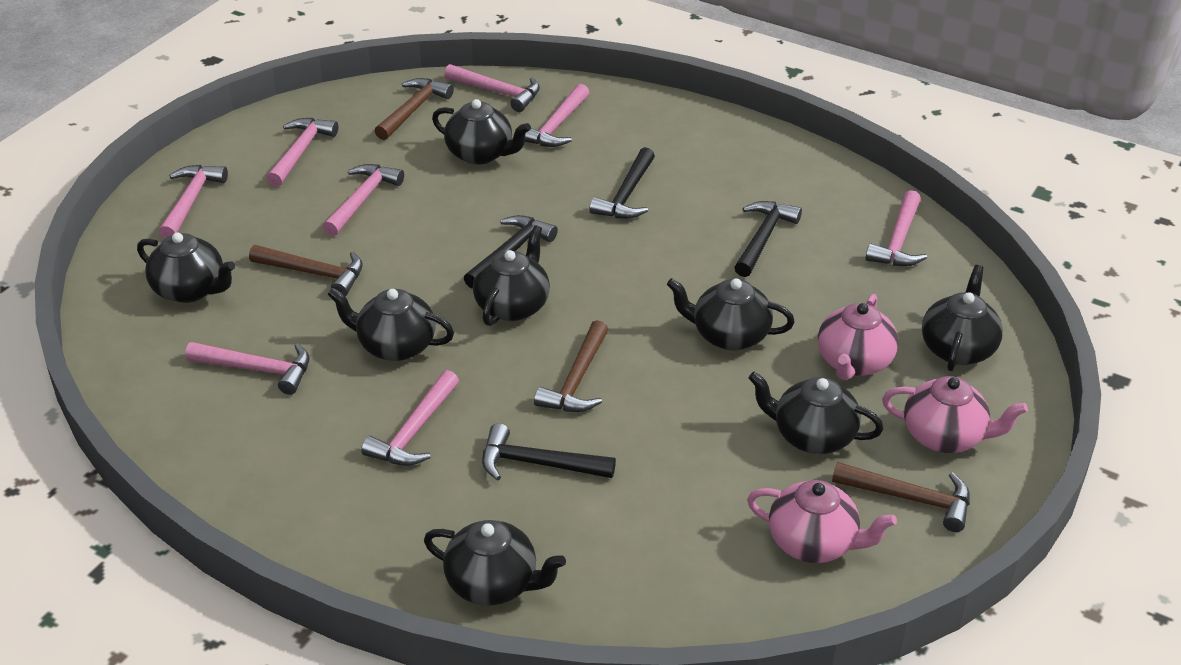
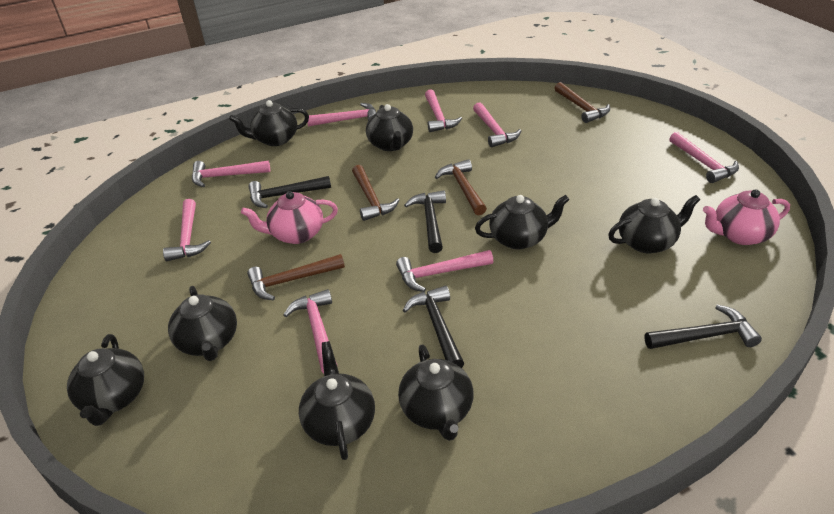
pink teapot: 3 -> 2

